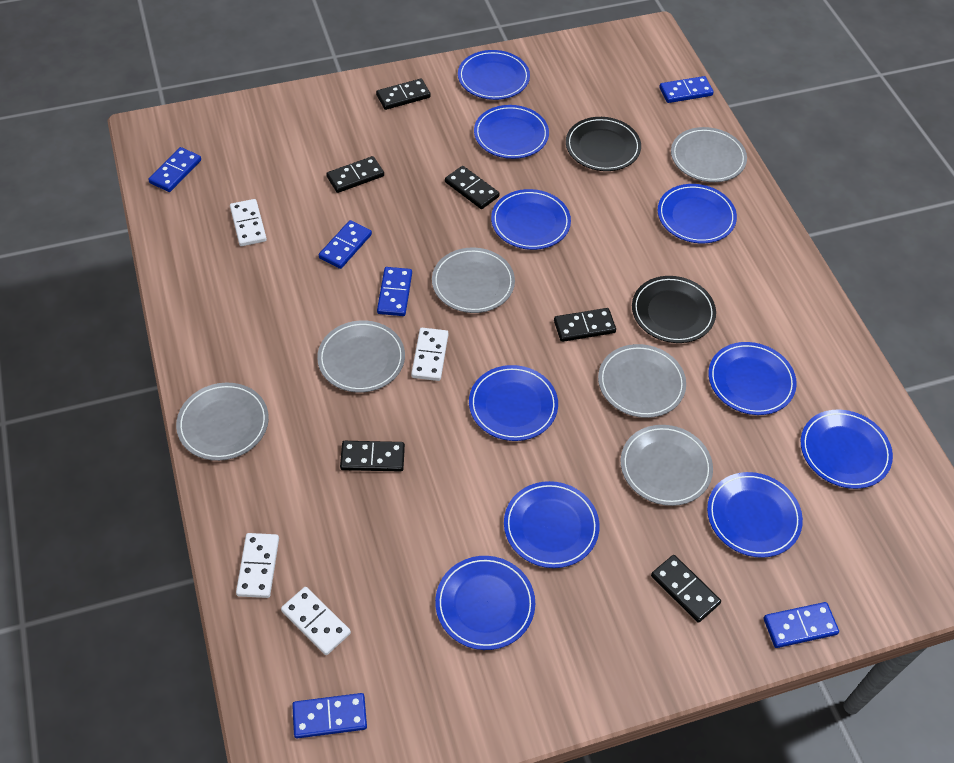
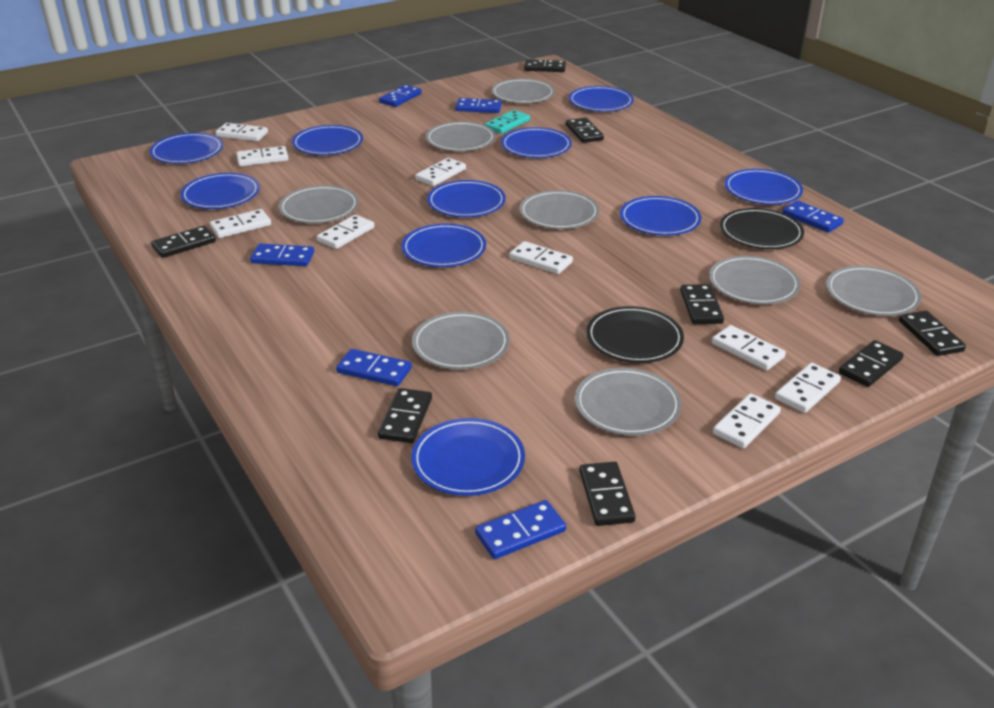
black domino: 6 -> 8
grey plate: 6 -> 8
turquoise domino: 0 -> 1
white domino: 4 -> 9

